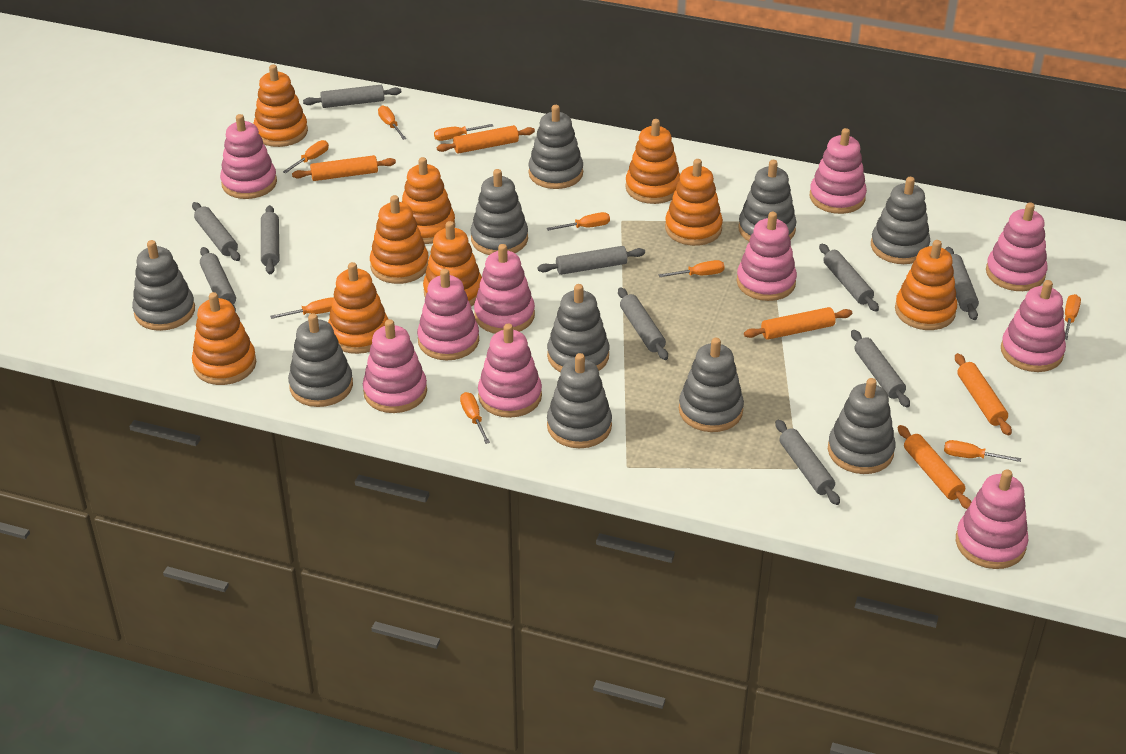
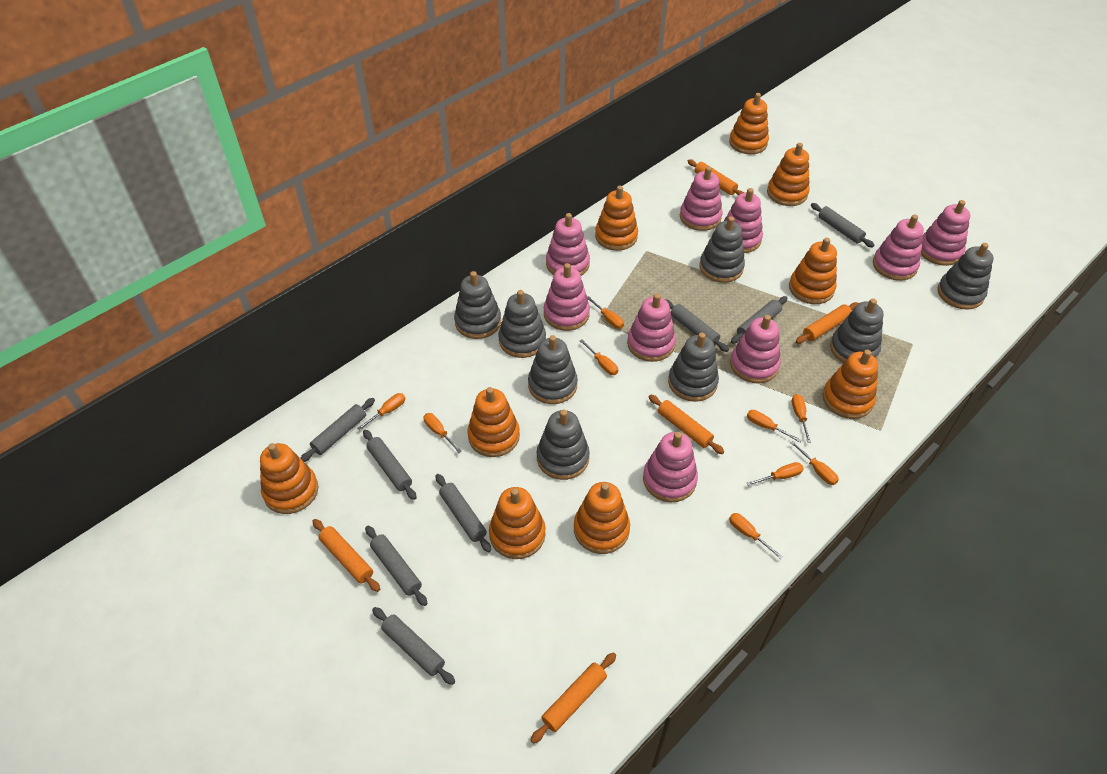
grey rolling pin: 10 -> 8
grey stacking toy: 10 -> 8
pink stacking toy: 10 -> 9

